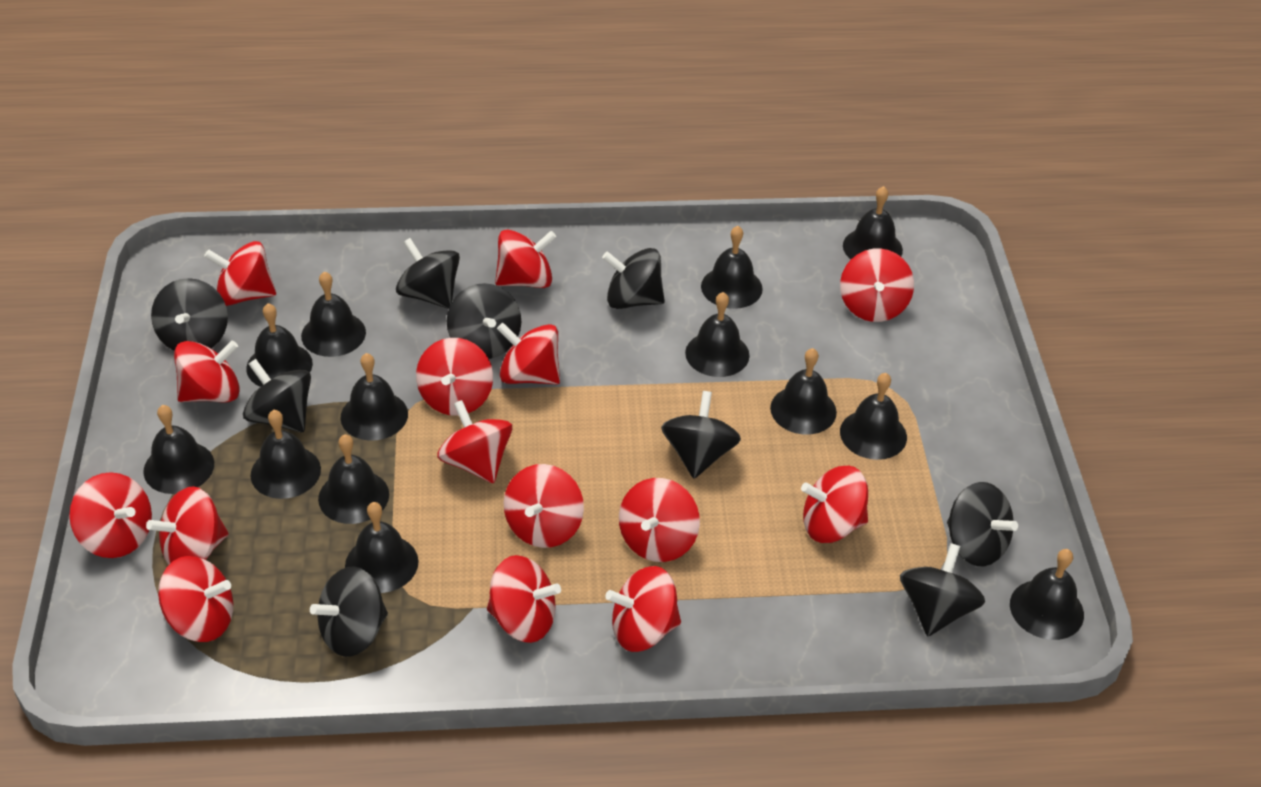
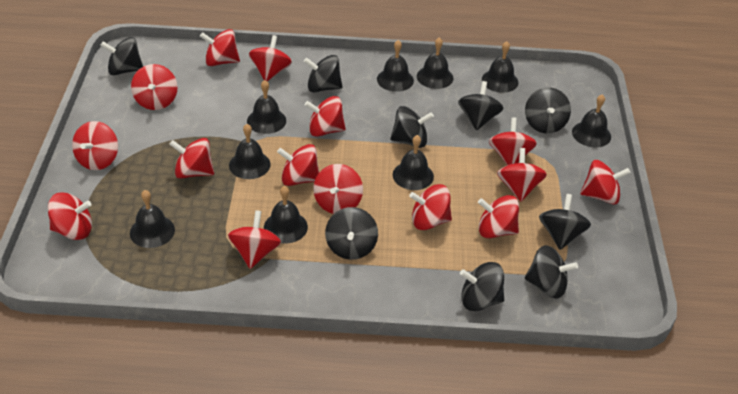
black bell: 13 -> 9

